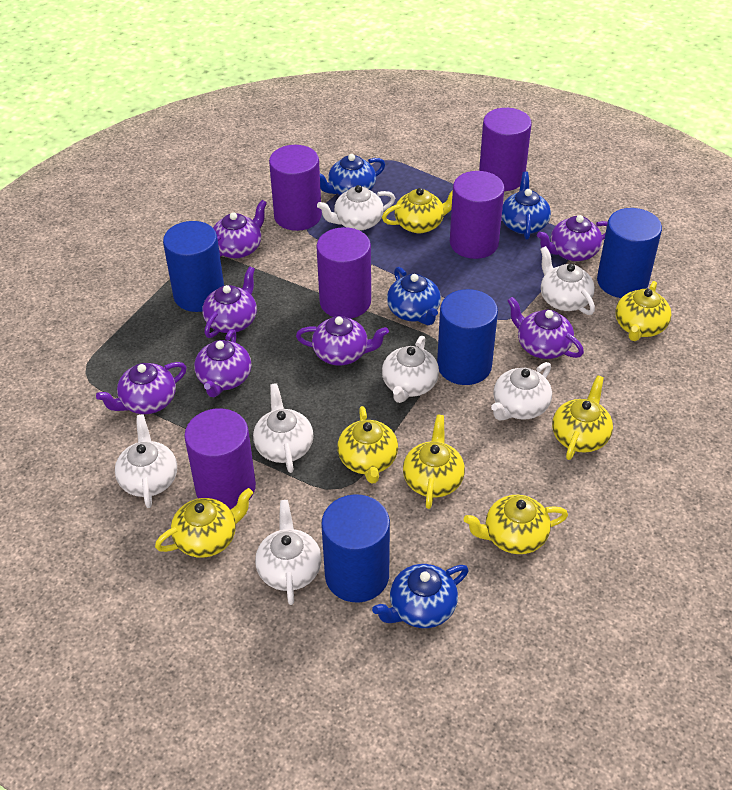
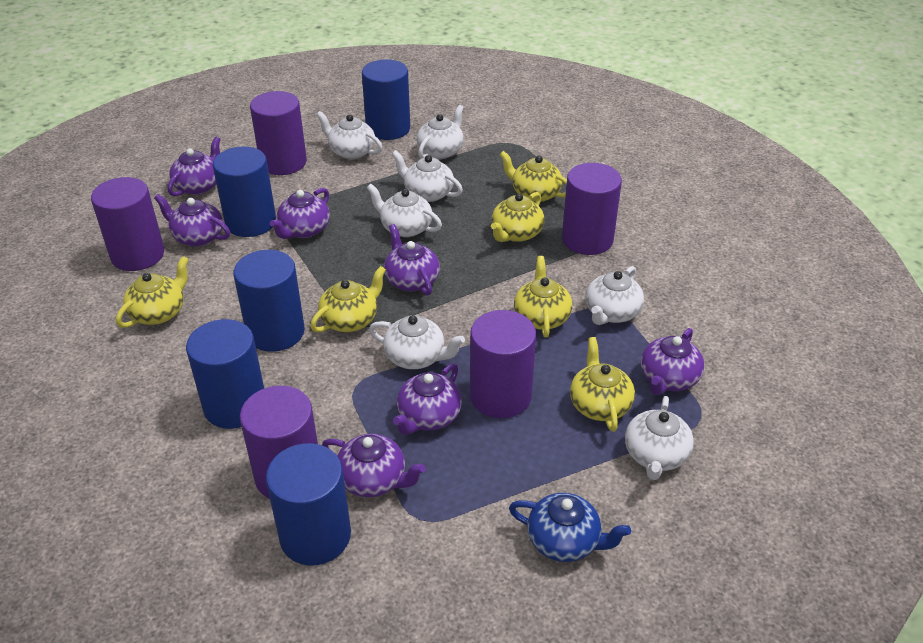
blue cylinder: 4 -> 5
blue teapot: 4 -> 1
yellow teapot: 7 -> 6

